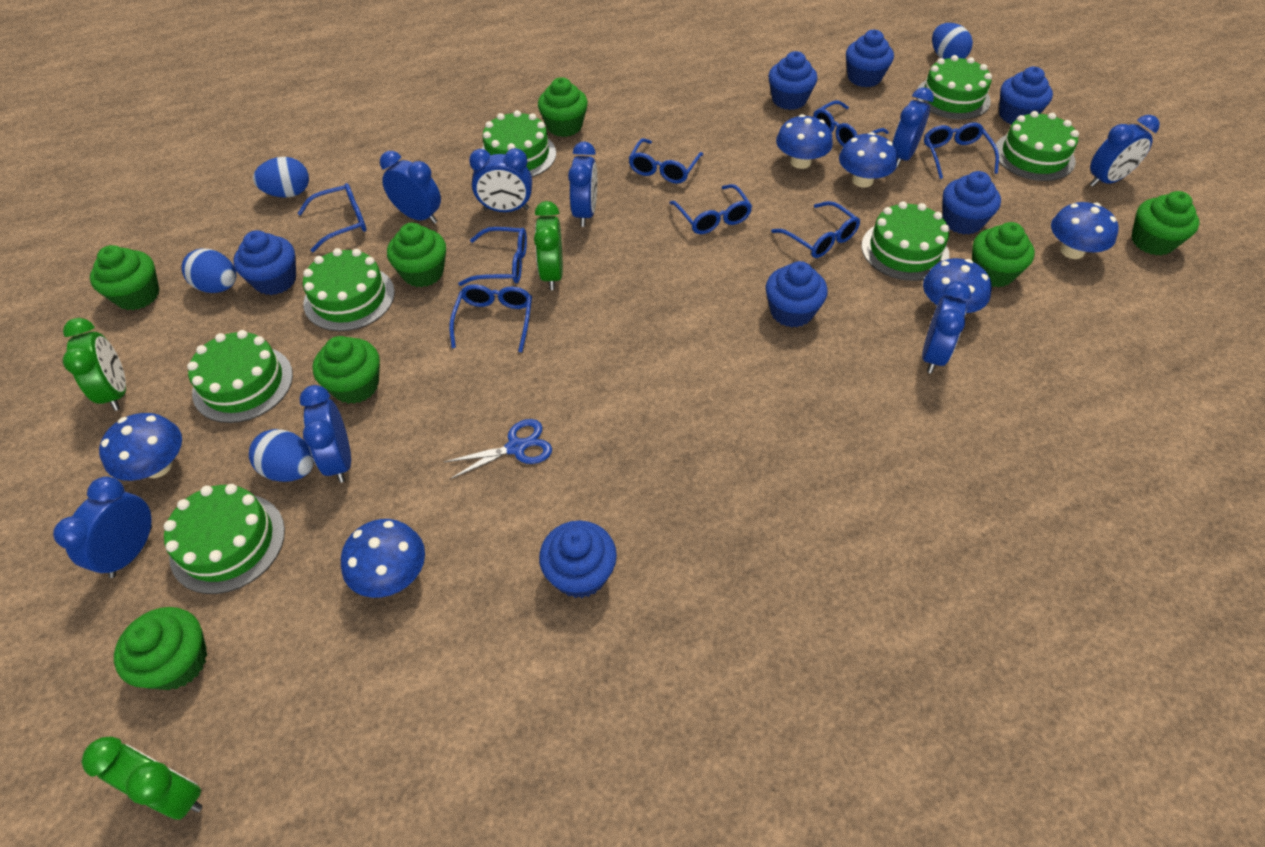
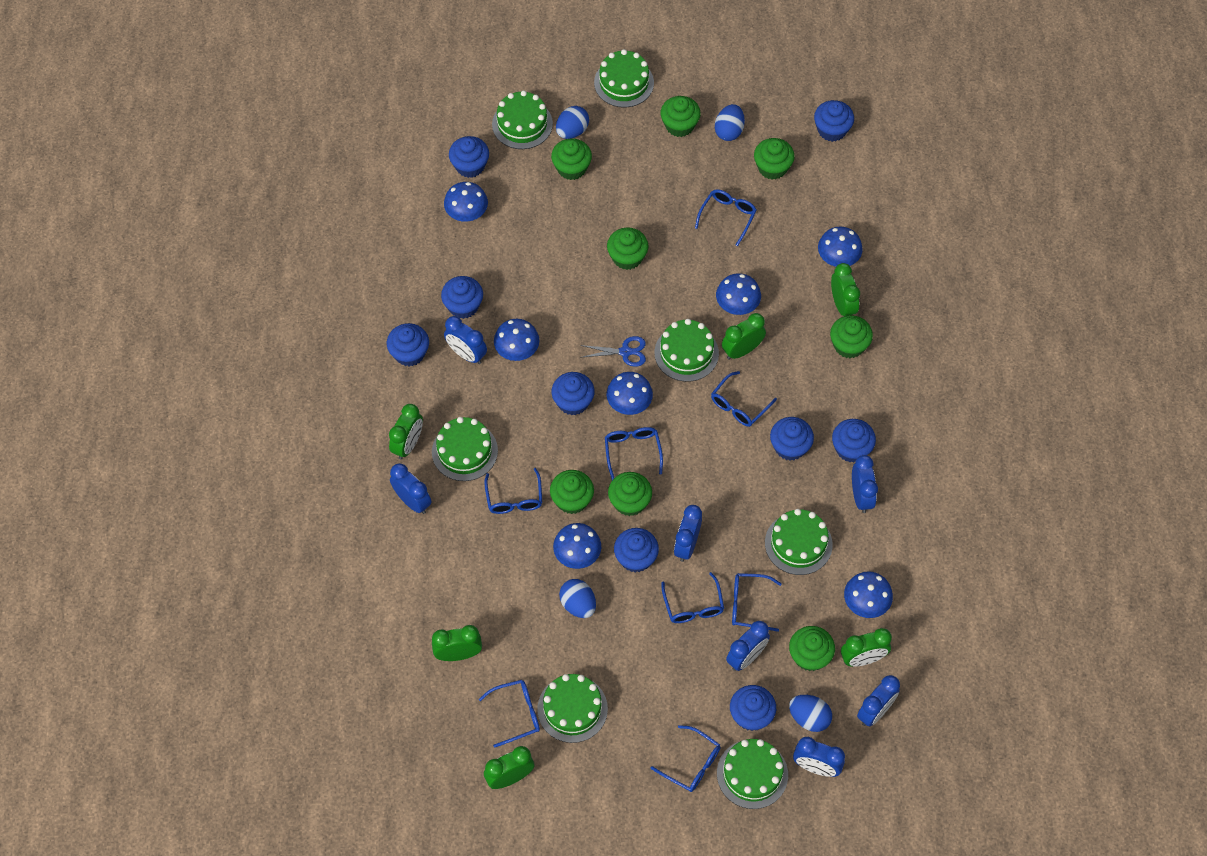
blue clock: 8 -> 7
blue cupcake: 7 -> 9
blue mushroom: 6 -> 7
green clock: 3 -> 6
green cupcake: 7 -> 8

